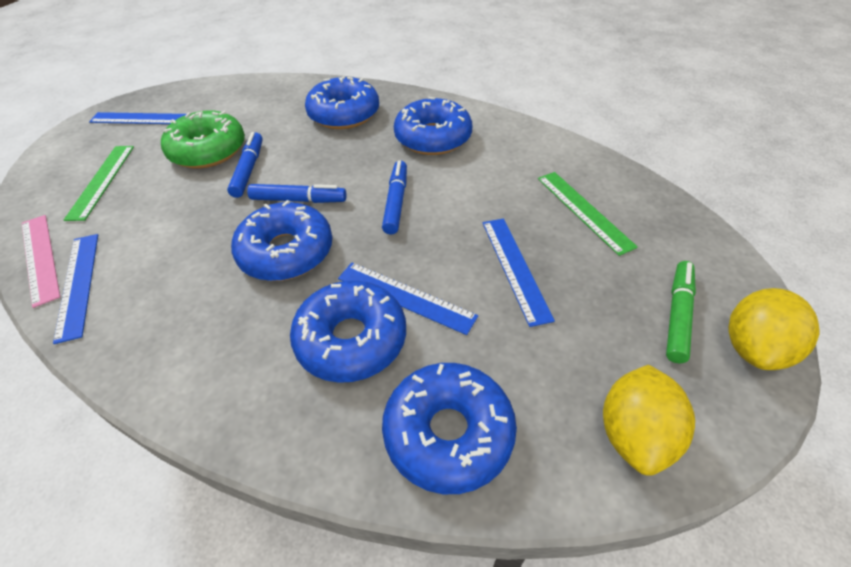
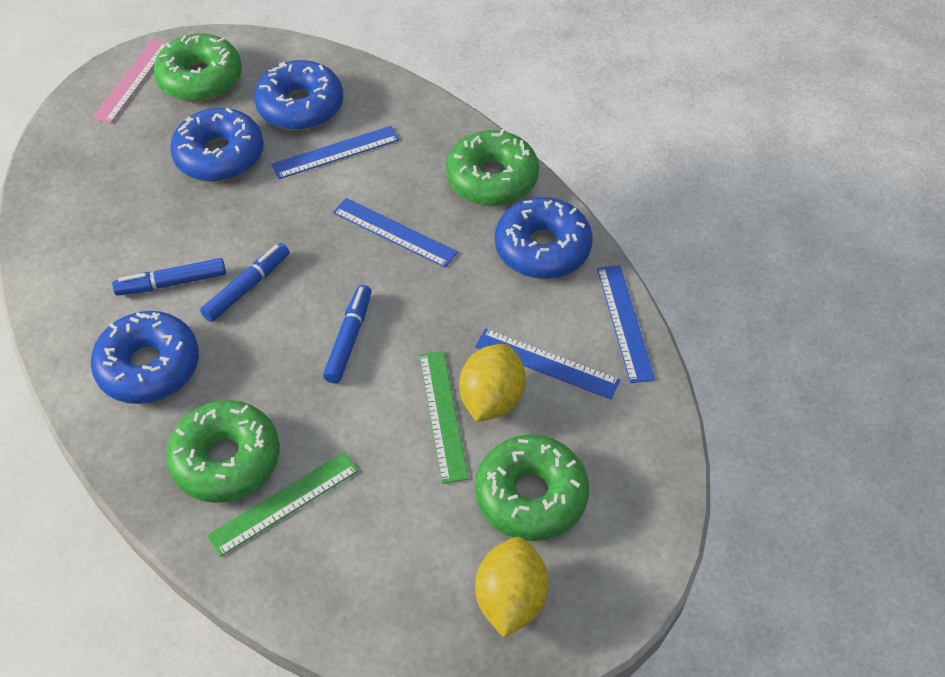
blue donut: 5 -> 4
green donut: 1 -> 4
green marker: 1 -> 0

